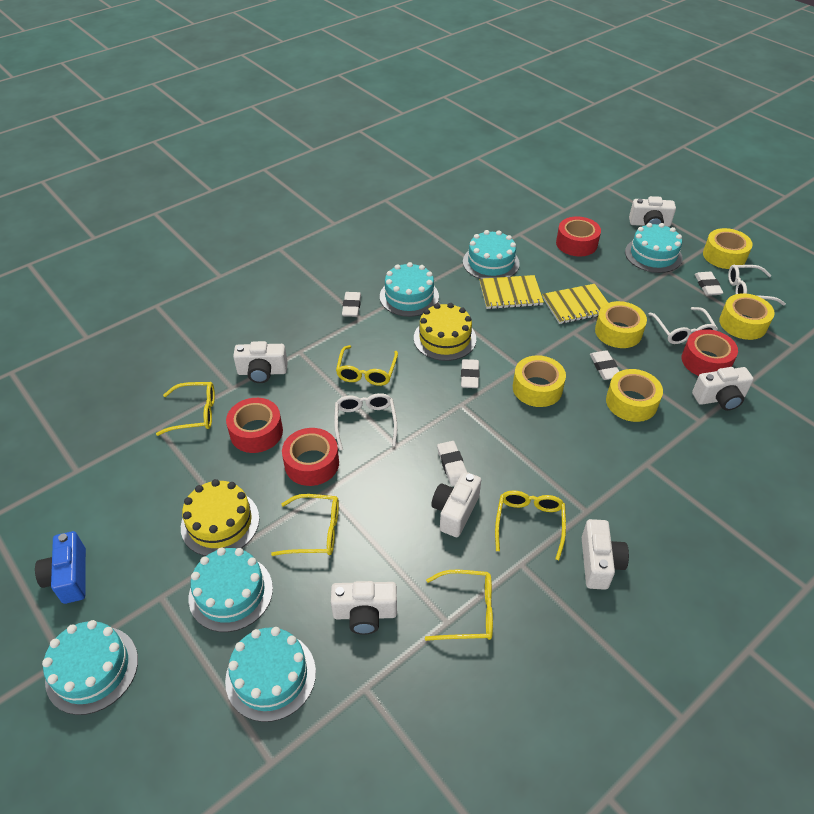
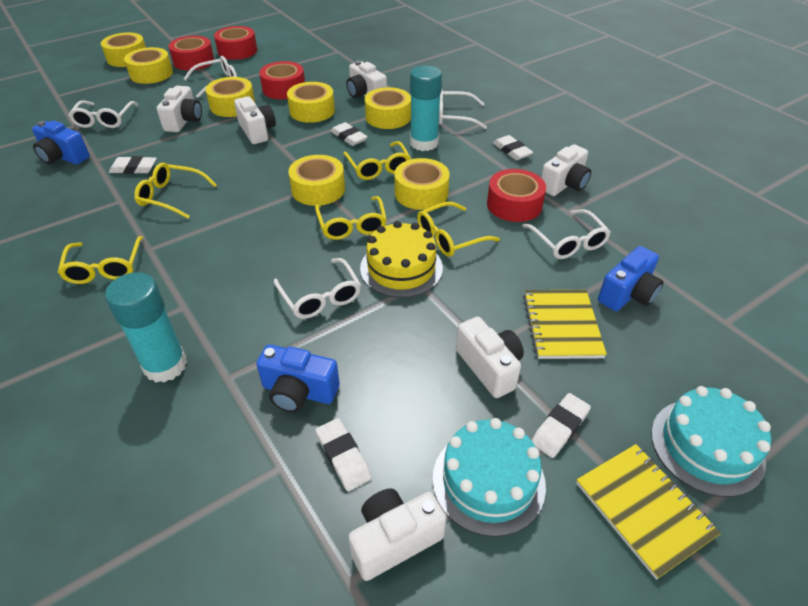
blue camera: 1 -> 3
turquoise cake: 6 -> 2
turquoise glue stick: 0 -> 2
white glasses: 3 -> 5
yellow cake: 2 -> 1
yellow tape: 5 -> 7

